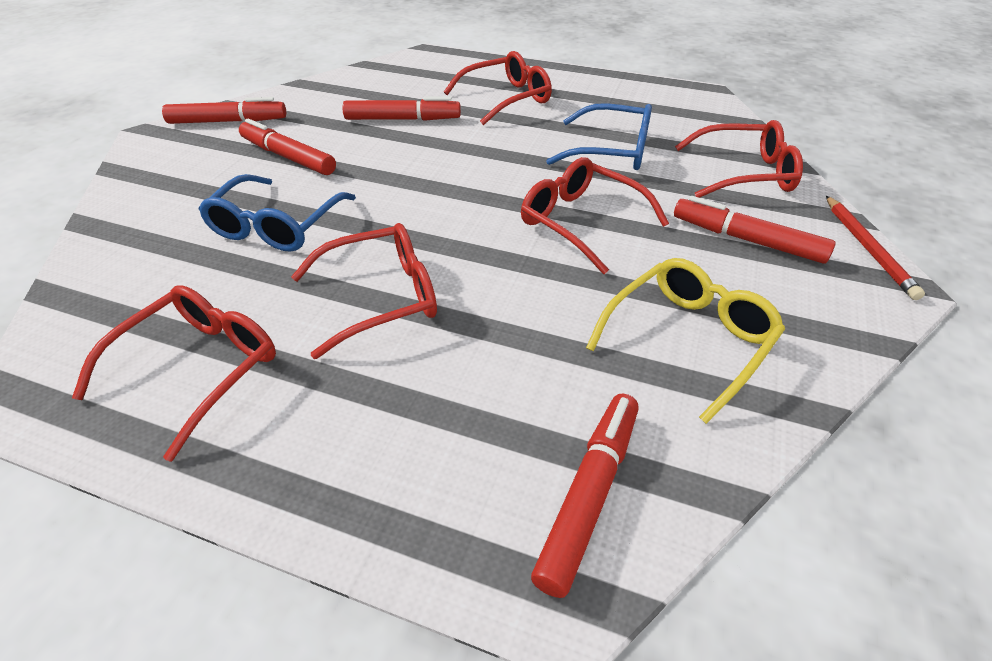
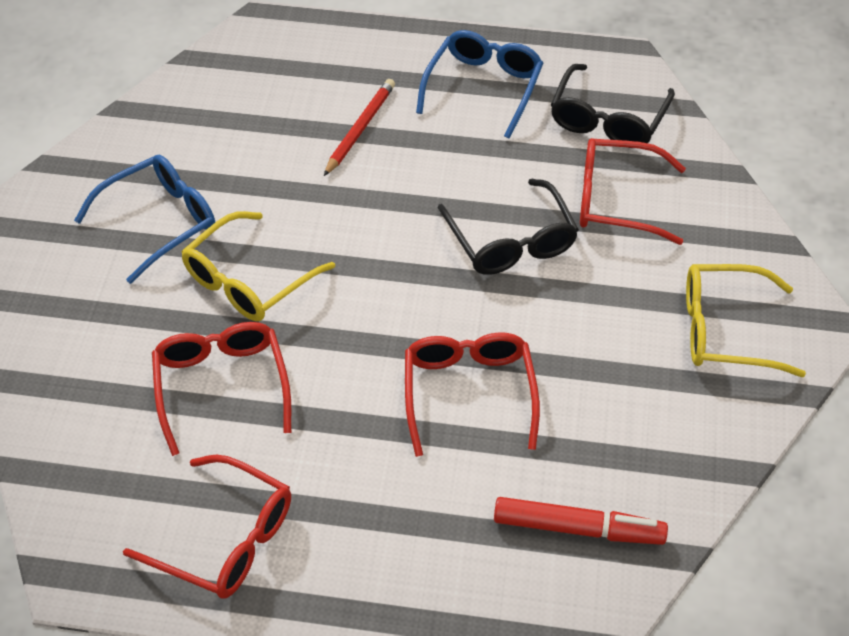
black glasses: 0 -> 2
red glasses: 5 -> 4
red marker: 5 -> 1
yellow glasses: 1 -> 2

